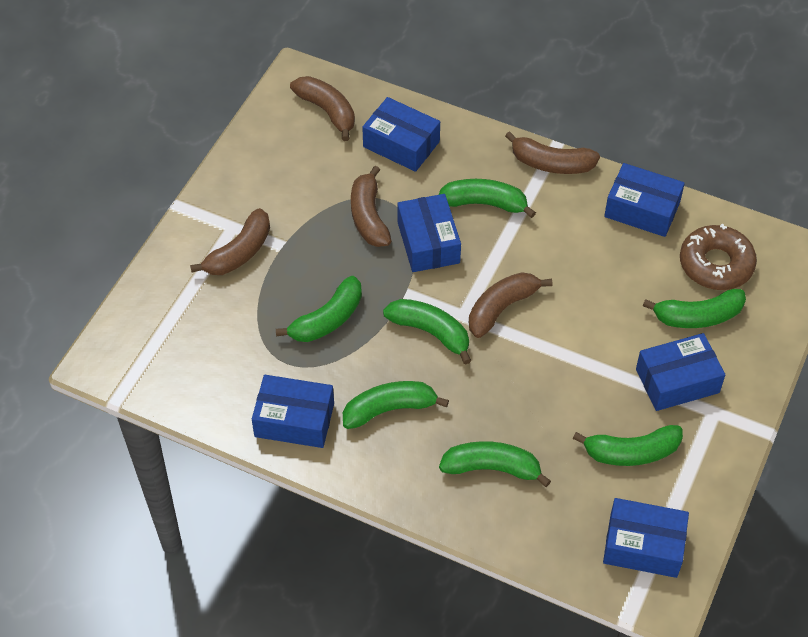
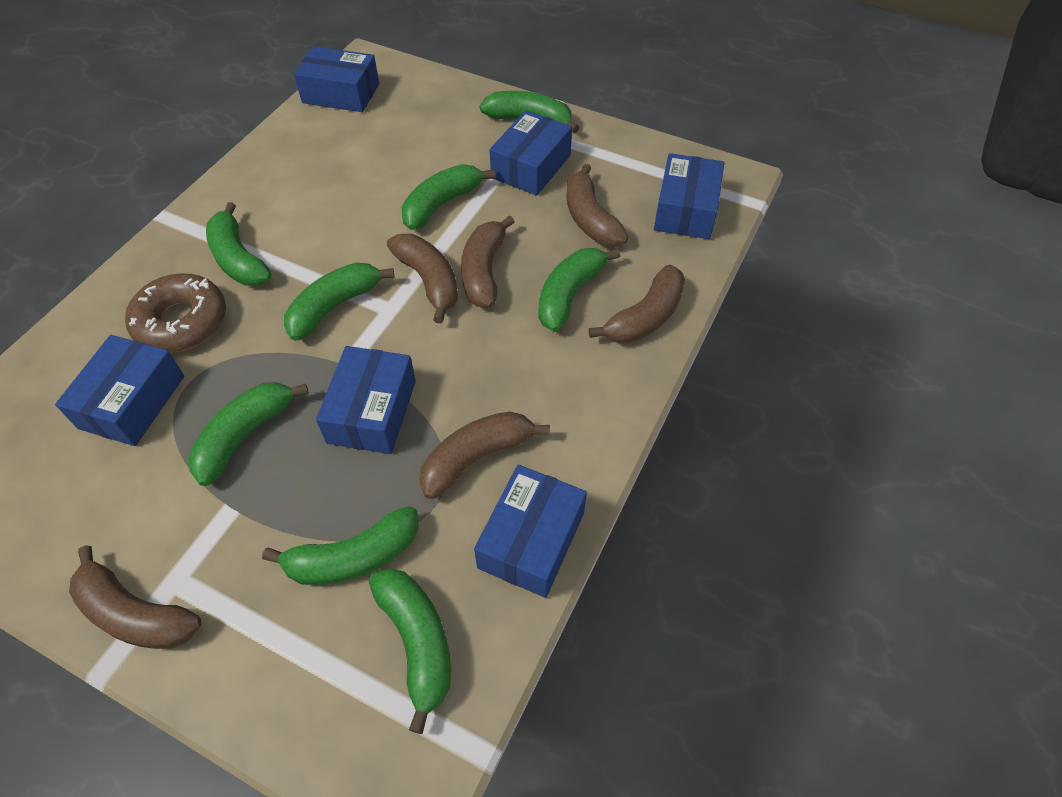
brown banana: 5 -> 6
green banana: 7 -> 8

